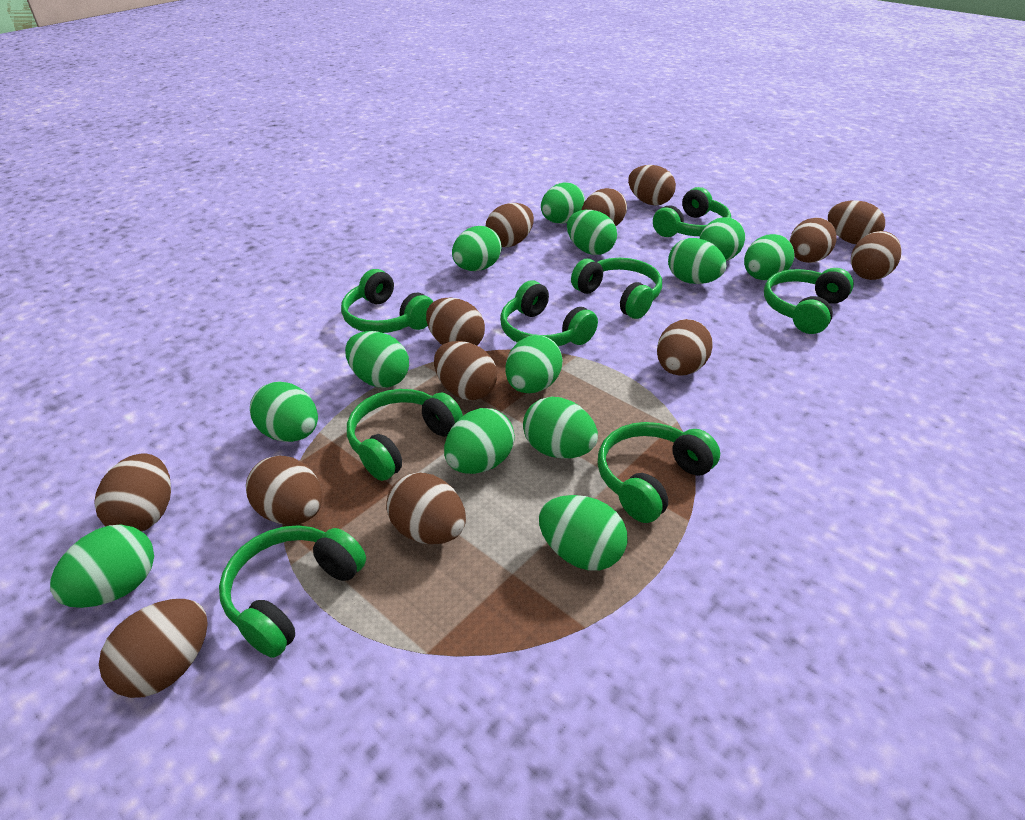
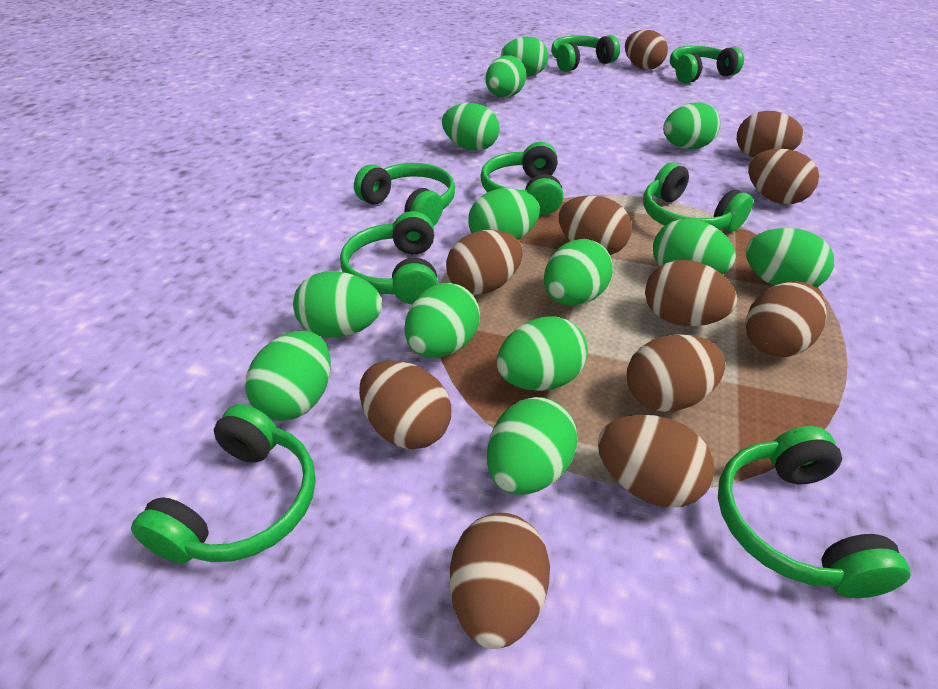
brown egg: 13 -> 11

